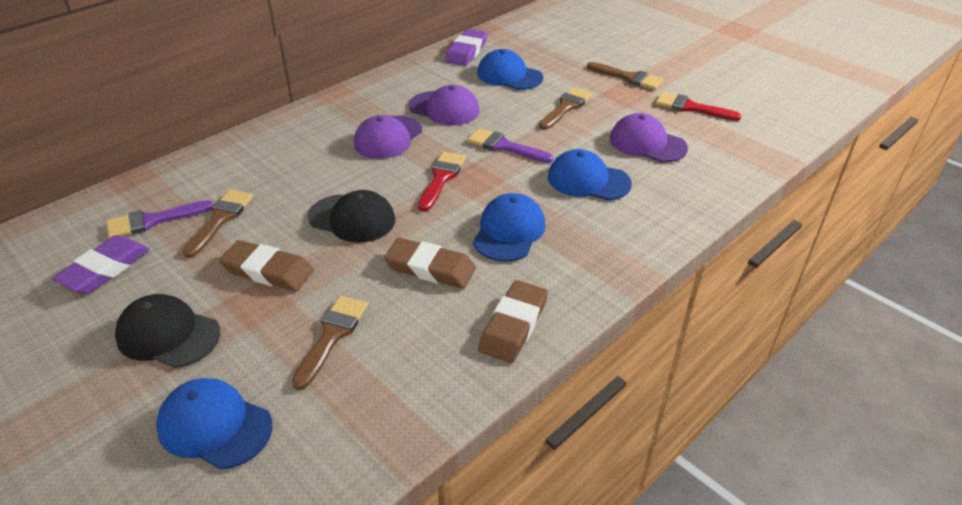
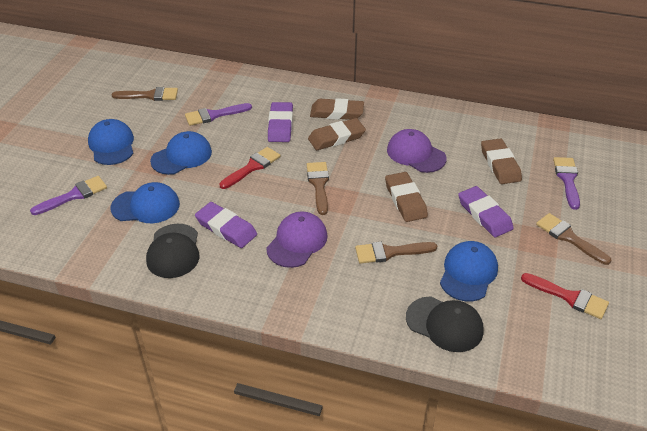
brown eraser: 3 -> 4
purple brush: 2 -> 3
purple cap: 3 -> 2
purple eraser: 2 -> 3

